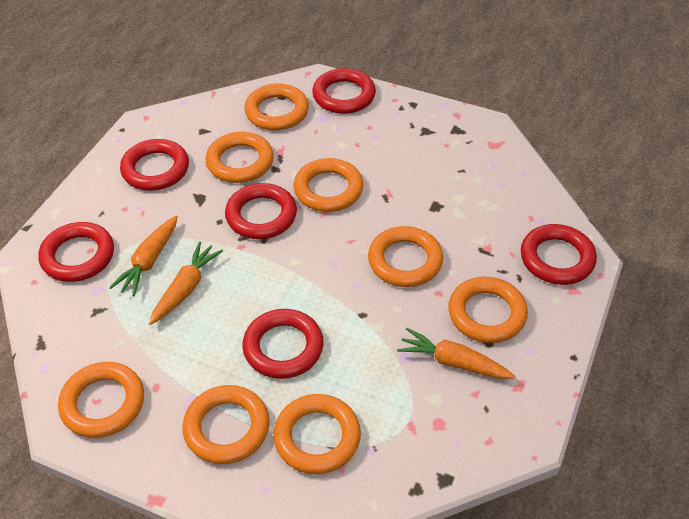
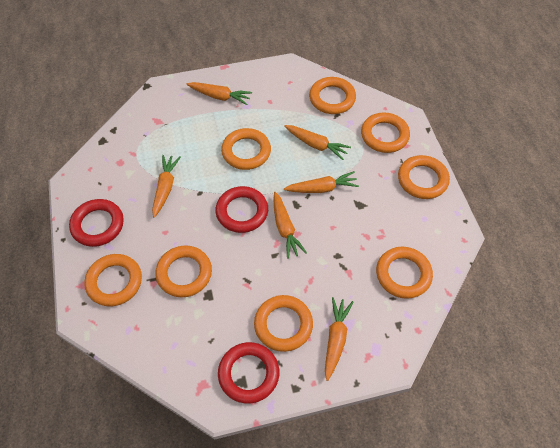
orange carrot: 3 -> 6
red ring: 6 -> 3

